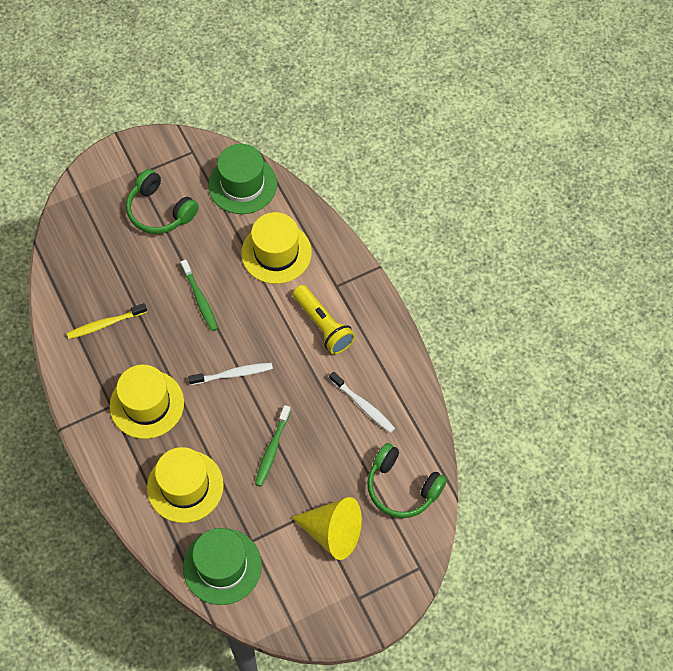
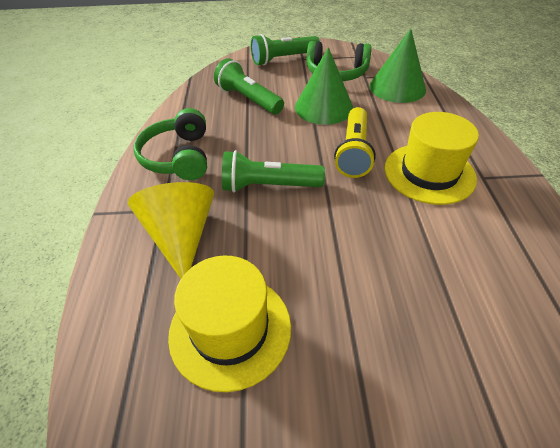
green cone: 0 -> 2
green flashlight: 0 -> 3
green hat: 2 -> 0
green toothbrush: 2 -> 0
white toothbrush: 2 -> 0
yellow hat: 3 -> 2
yellow toothbrush: 1 -> 0

